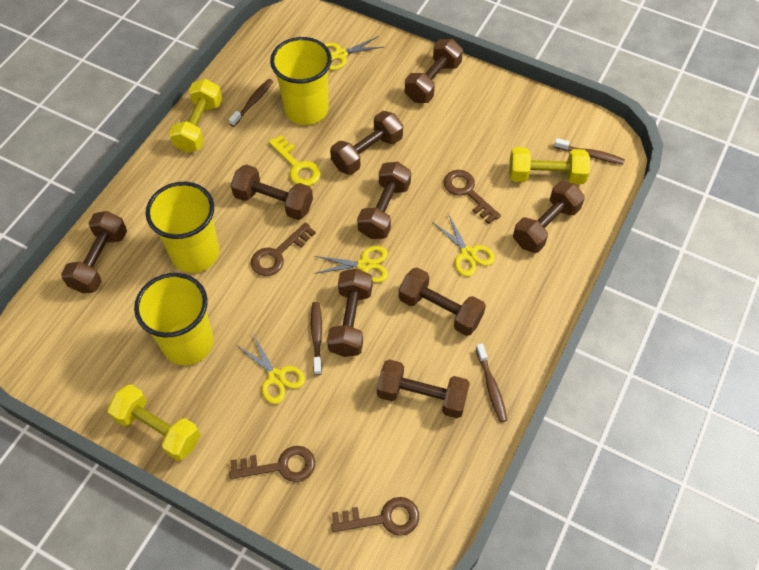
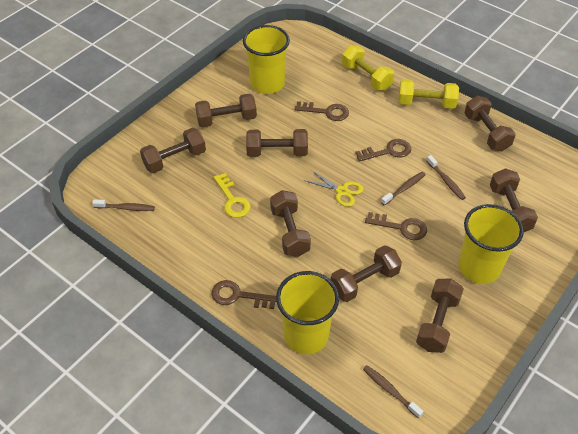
brown dumbbell: 9 -> 8
yellow dumbbell: 3 -> 2
yellow scissors: 4 -> 1

